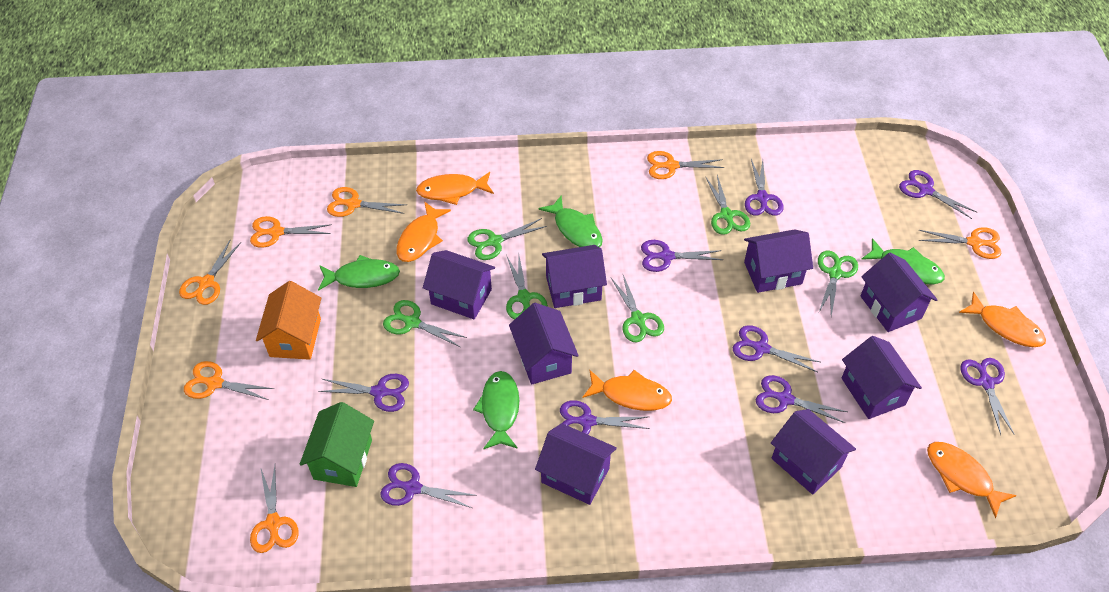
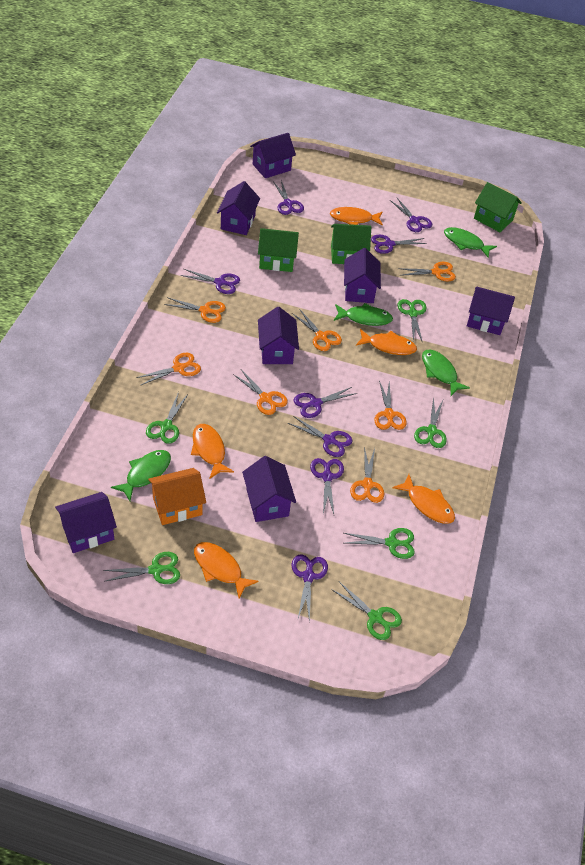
green house: 1 -> 3
purple house: 8 -> 7
purple scissors: 9 -> 8

